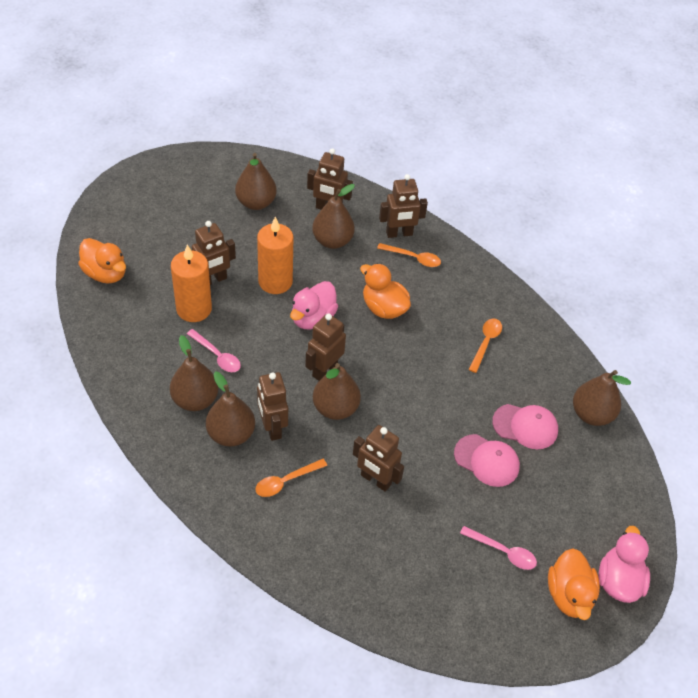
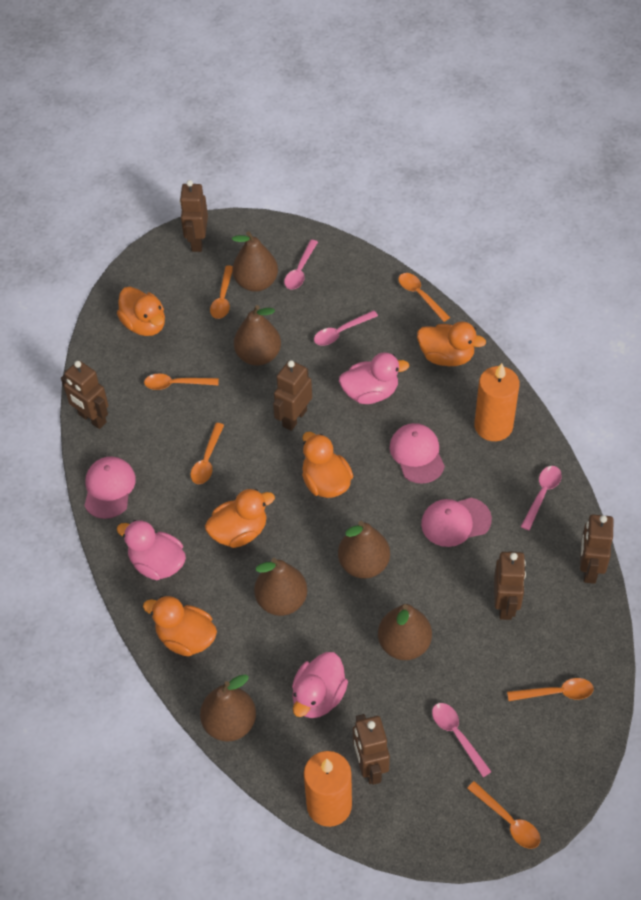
orange duck: 3 -> 5
orange spoon: 3 -> 6
pink cap: 2 -> 3
pink duck: 2 -> 3
pink spoon: 2 -> 4

